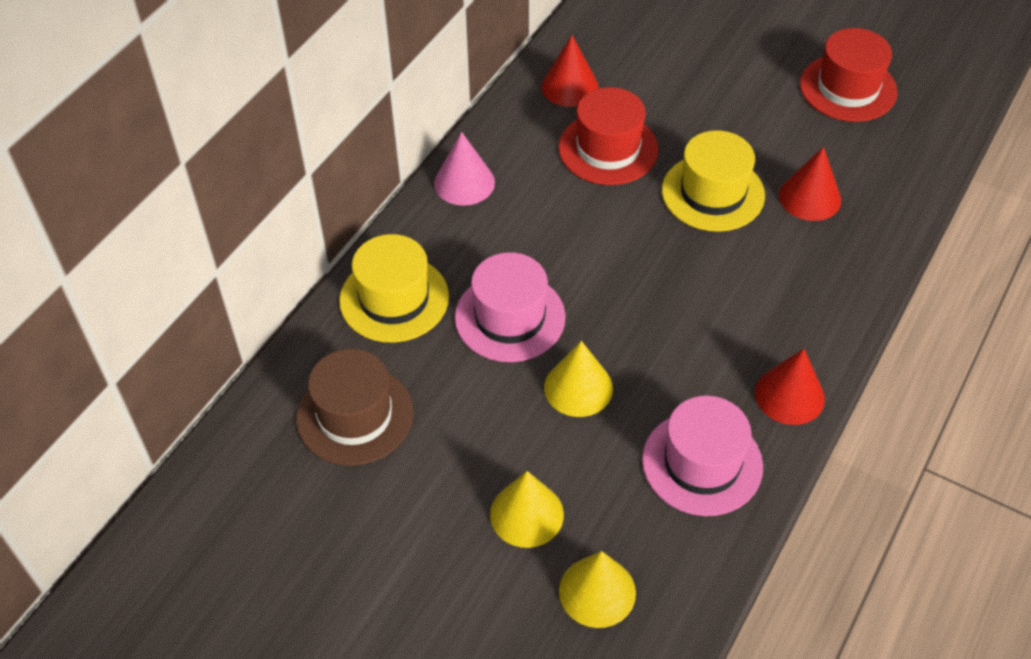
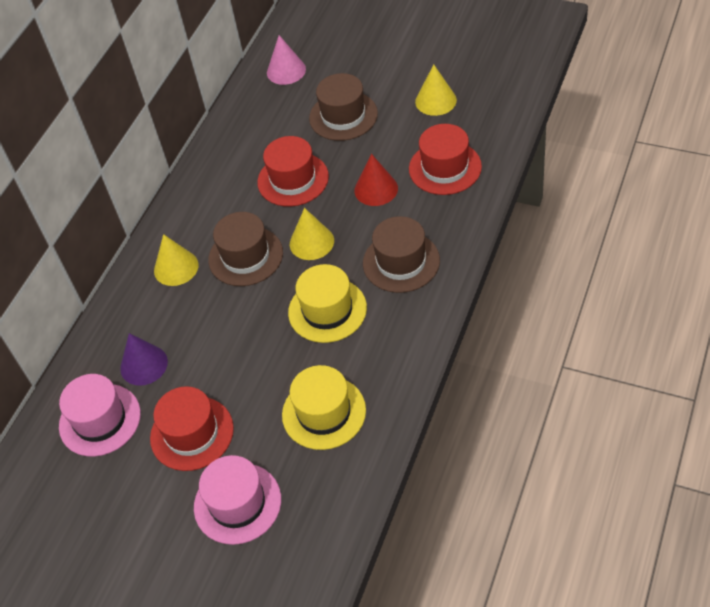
brown hat: 1 -> 3
purple cone: 0 -> 1
red cone: 3 -> 1
red hat: 2 -> 3

